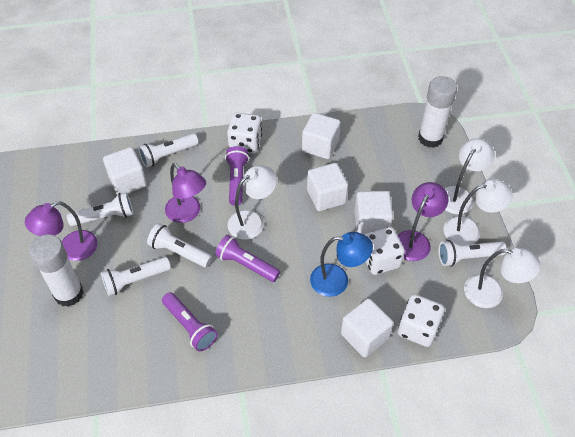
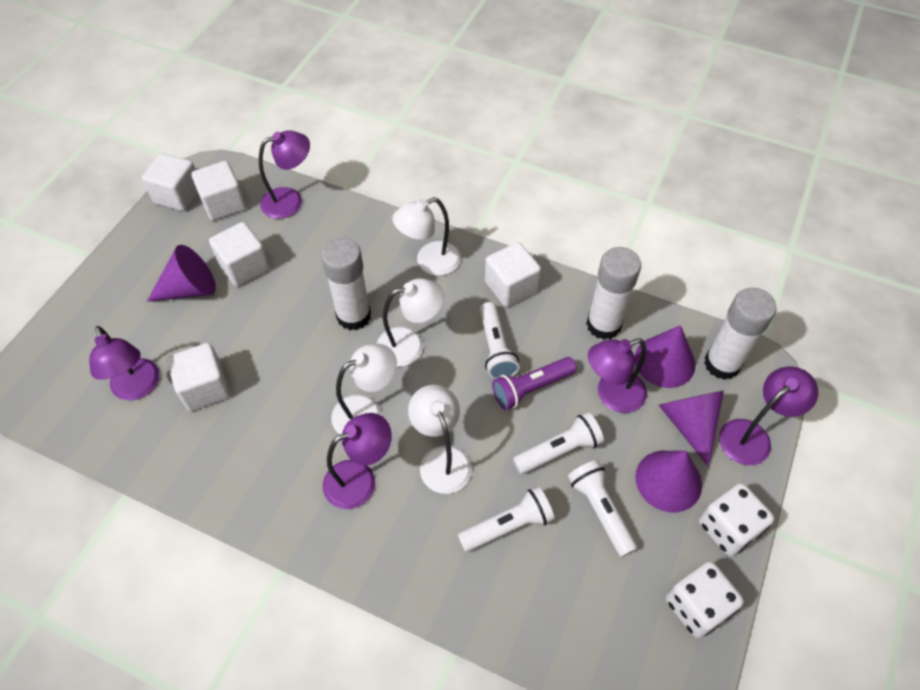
blue lamp: 1 -> 0
purple cone: 0 -> 4
purple flashlight: 3 -> 1
purple lamp: 3 -> 5
white dice: 3 -> 2
white flashlight: 5 -> 4
white glue stick: 2 -> 3

